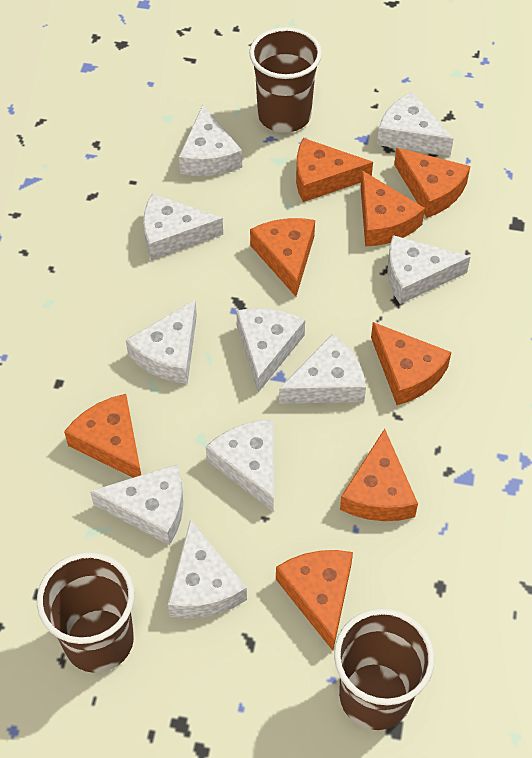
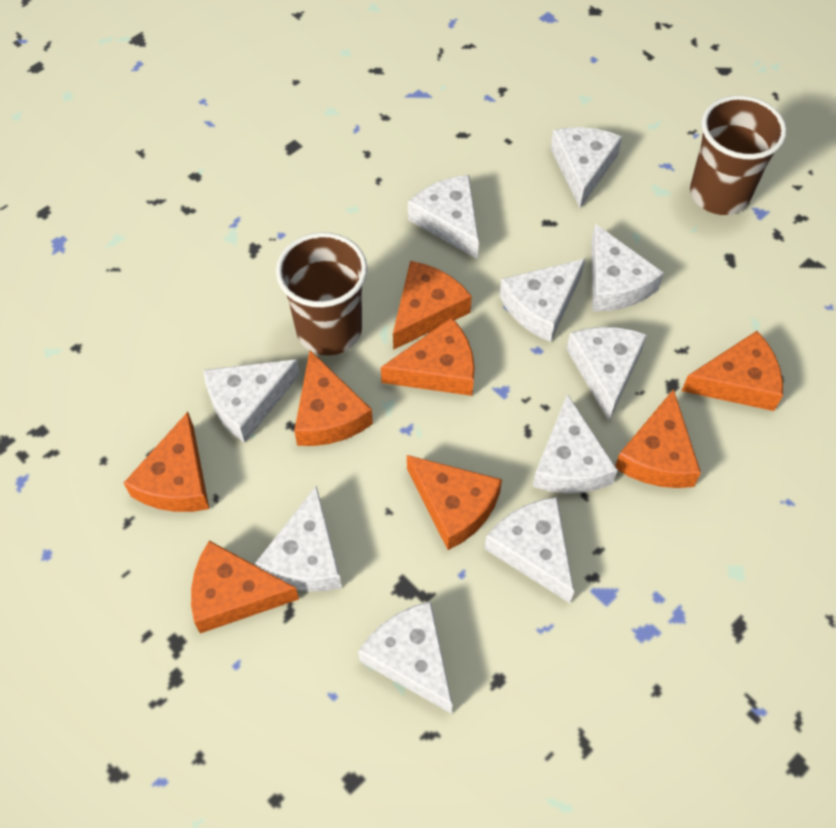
brown cup: 3 -> 2

